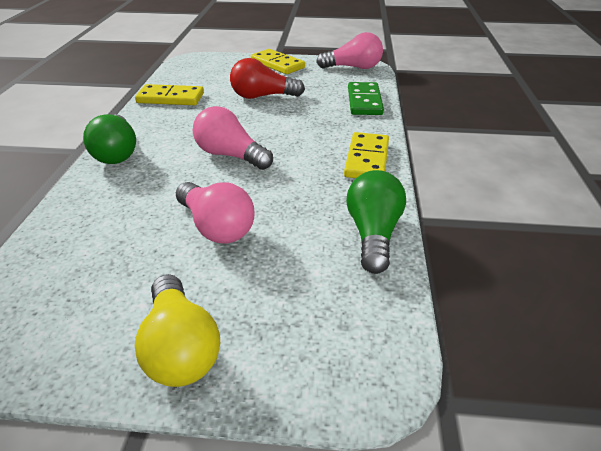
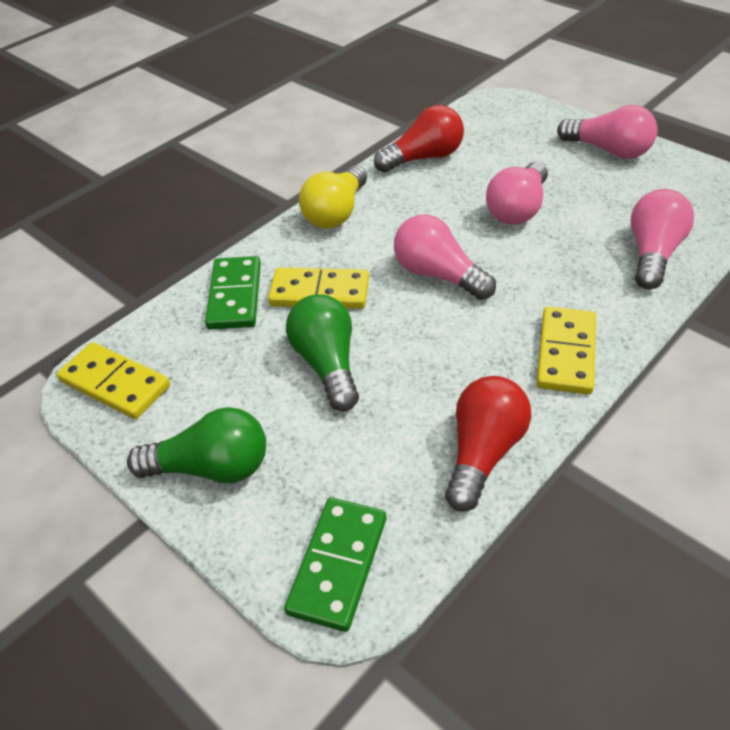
green domino: 1 -> 2
pink light bulb: 3 -> 4
red light bulb: 1 -> 2

